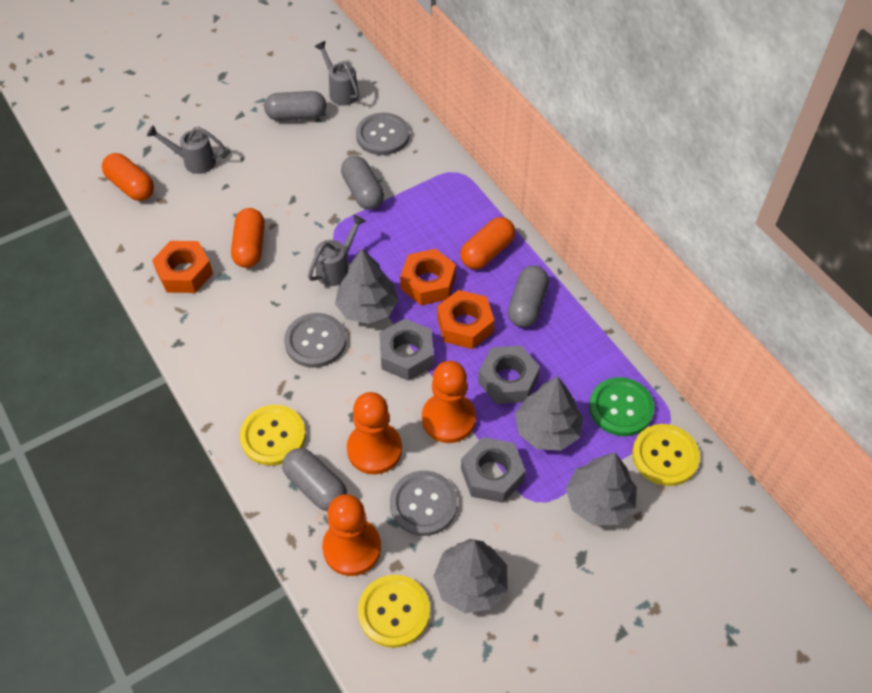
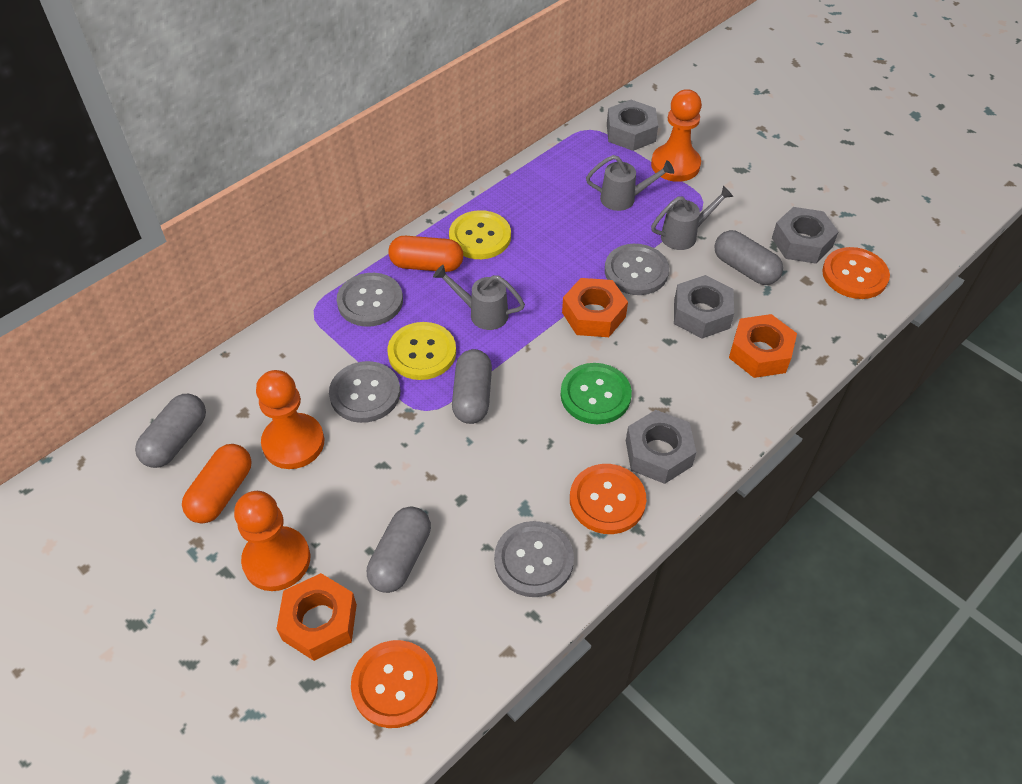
grey button: 3 -> 4
grey nut: 3 -> 4
grey tree: 4 -> 0
orange button: 0 -> 3
orange capsule: 3 -> 2
yellow button: 3 -> 2

